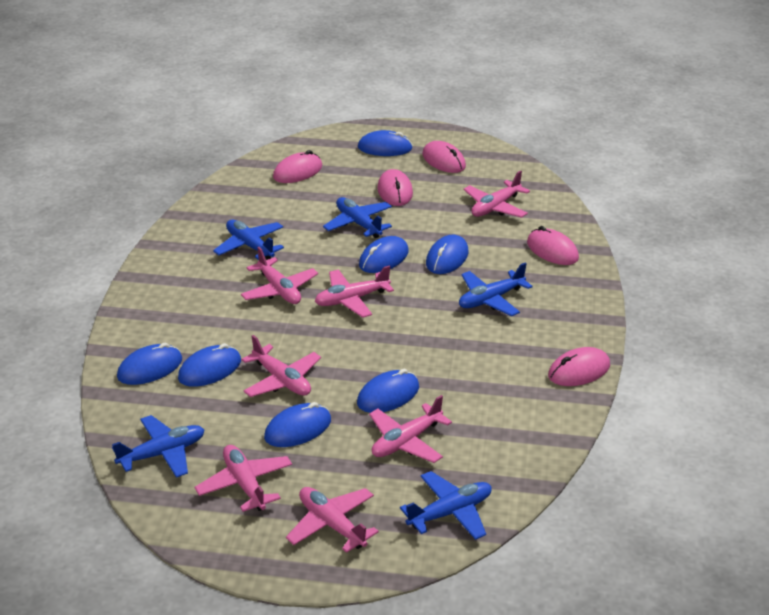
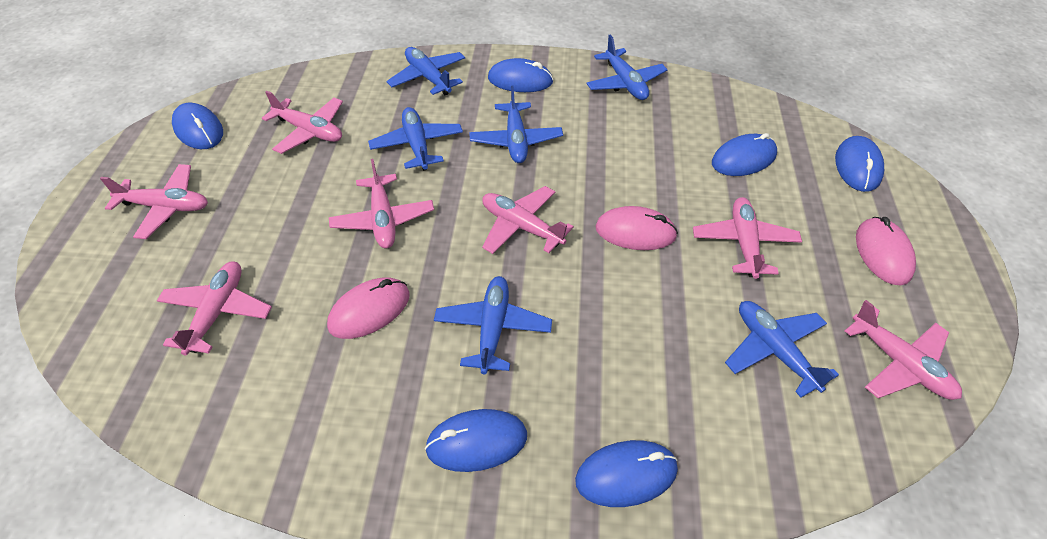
blue mouse: 7 -> 6
blue plane: 5 -> 6
pink mouse: 5 -> 3

